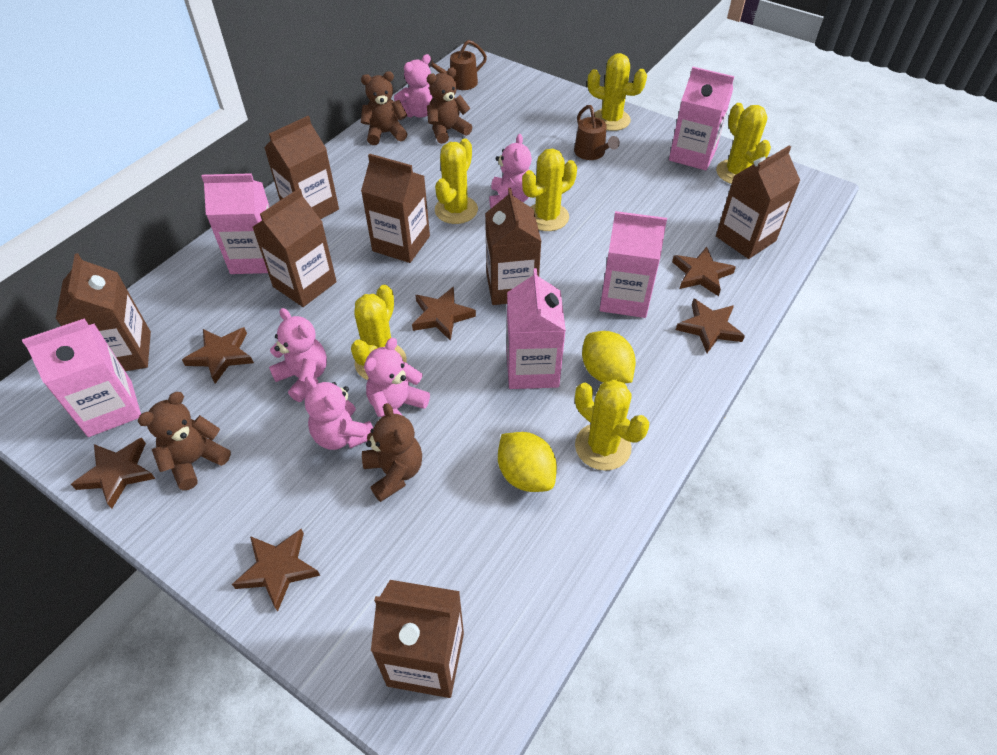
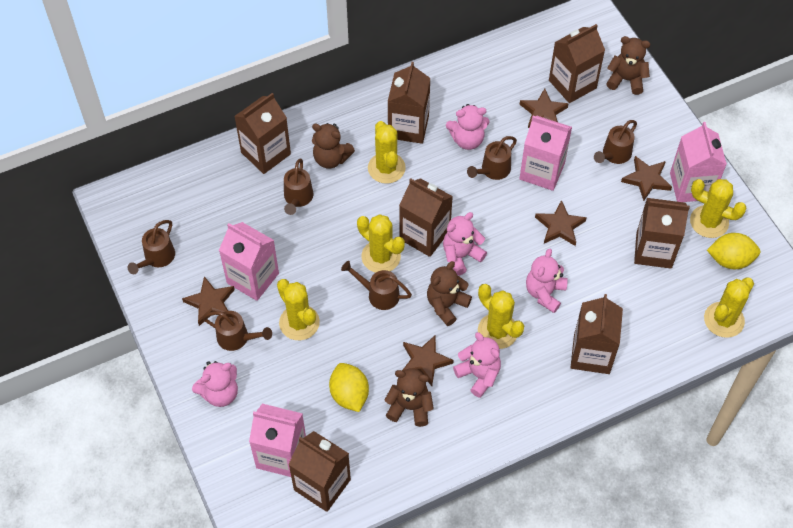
brown star: 6 -> 5
brown watering can: 2 -> 6
pink carton: 5 -> 4

